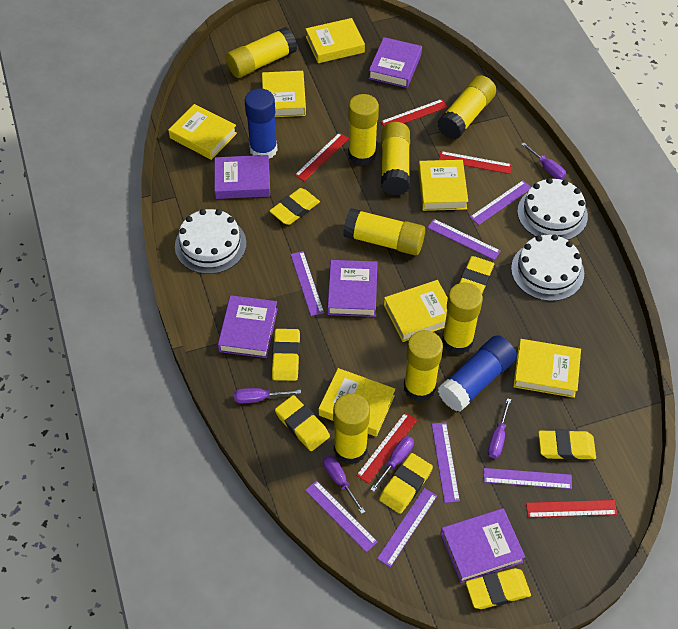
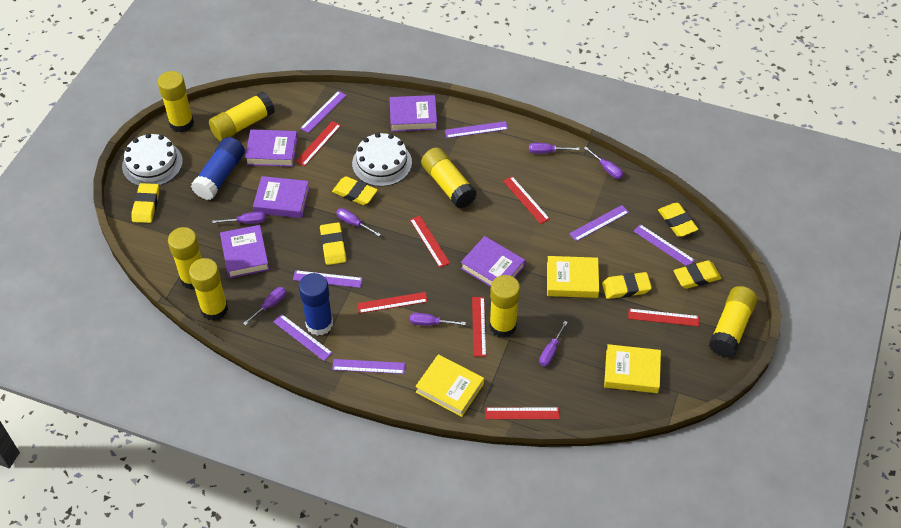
purple screwdriver: 5 -> 7
red ruler: 5 -> 7
white cake: 3 -> 2
yellow book: 7 -> 3
yellow eraser: 7 -> 6
yellow glue stick: 8 -> 7

